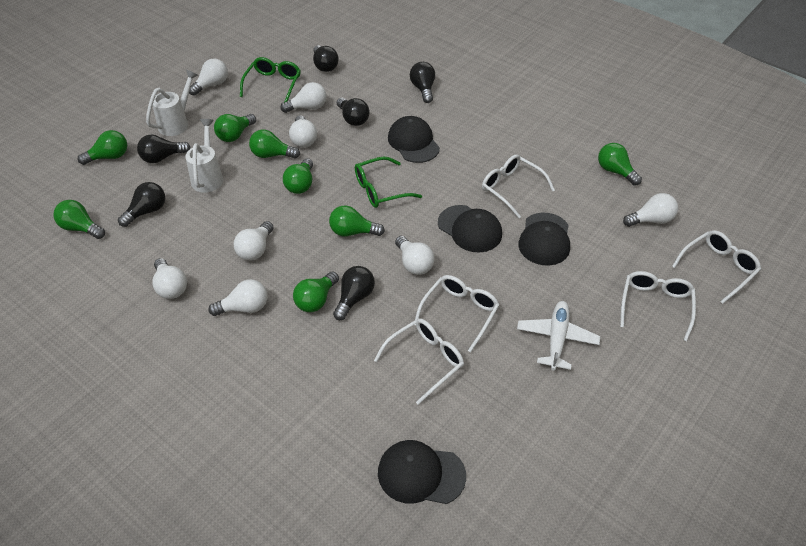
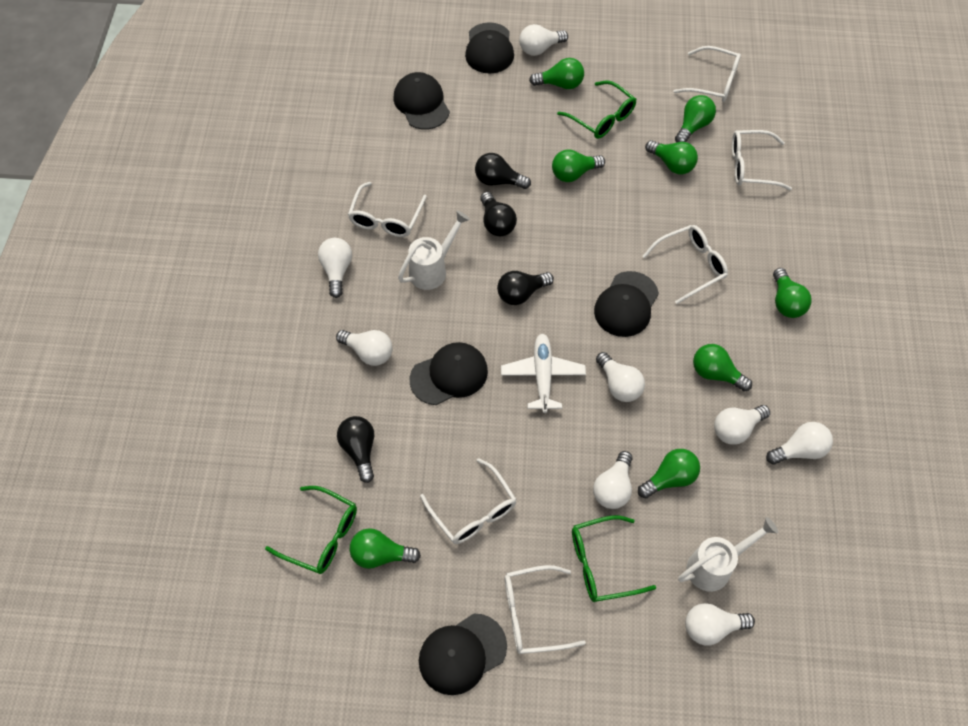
black cap: 4 -> 5
black light bulb: 6 -> 4
green glasses: 2 -> 3
white glasses: 5 -> 6

